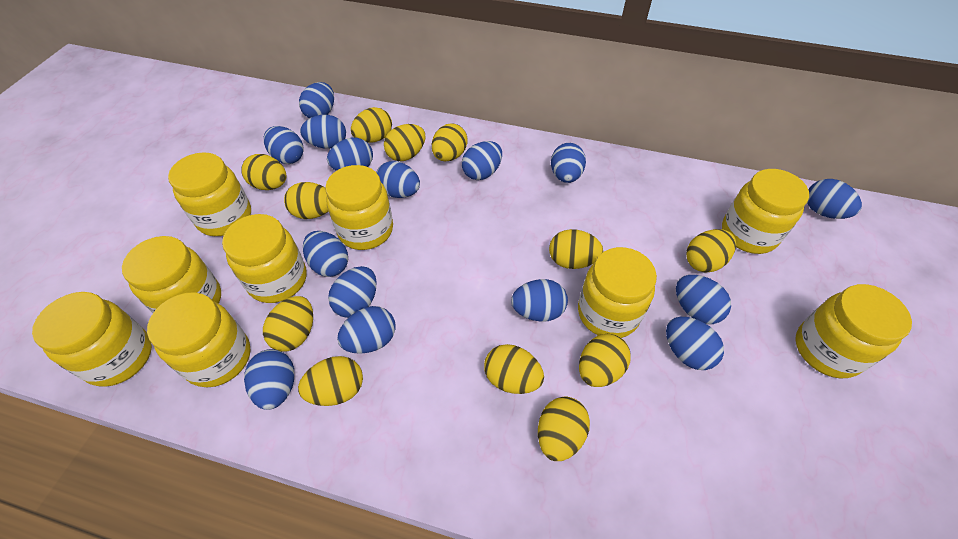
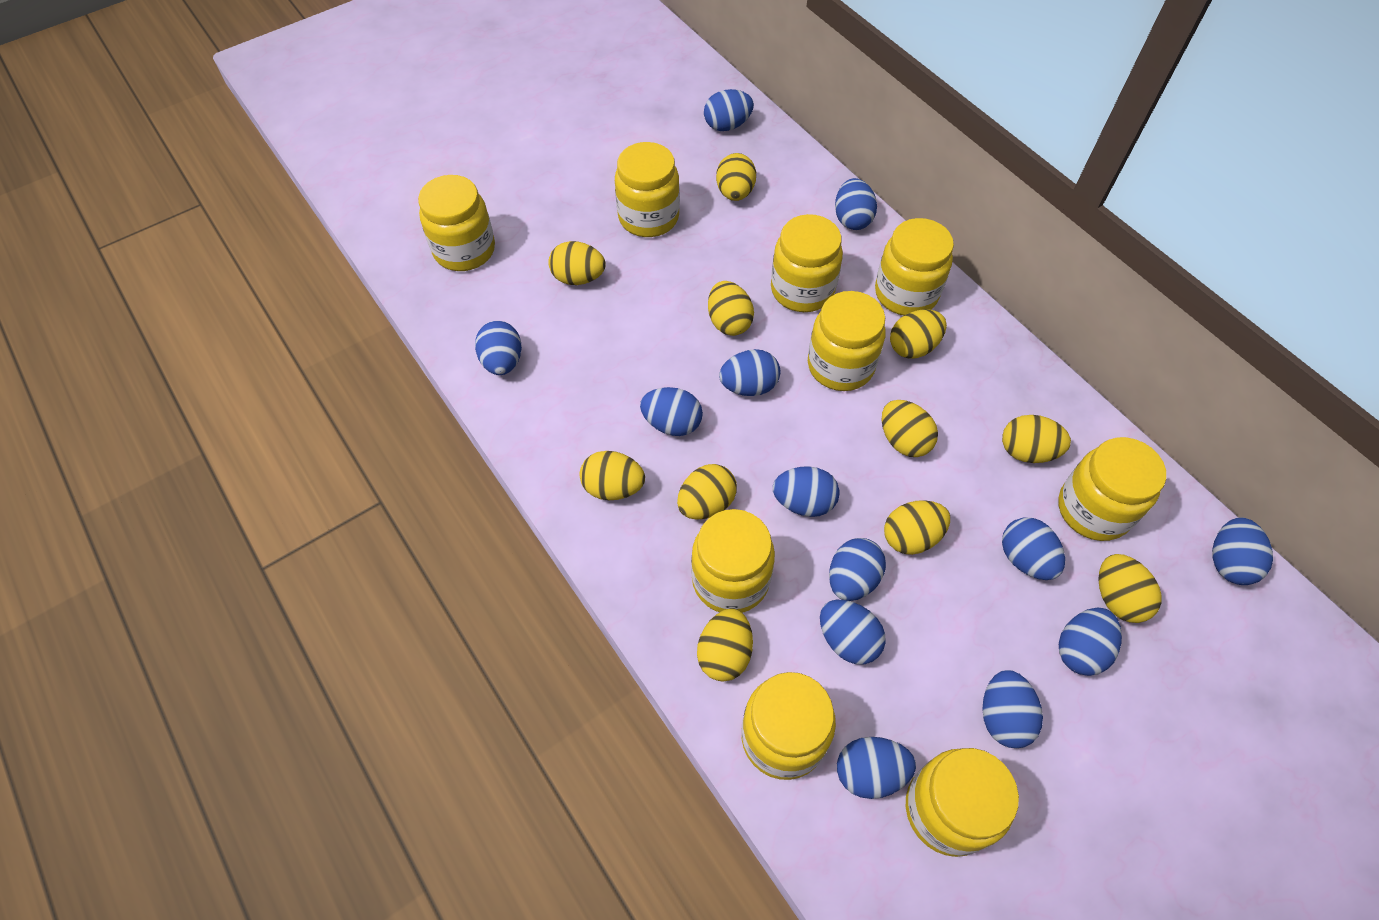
blue egg: 15 -> 13
yellow egg: 12 -> 11

